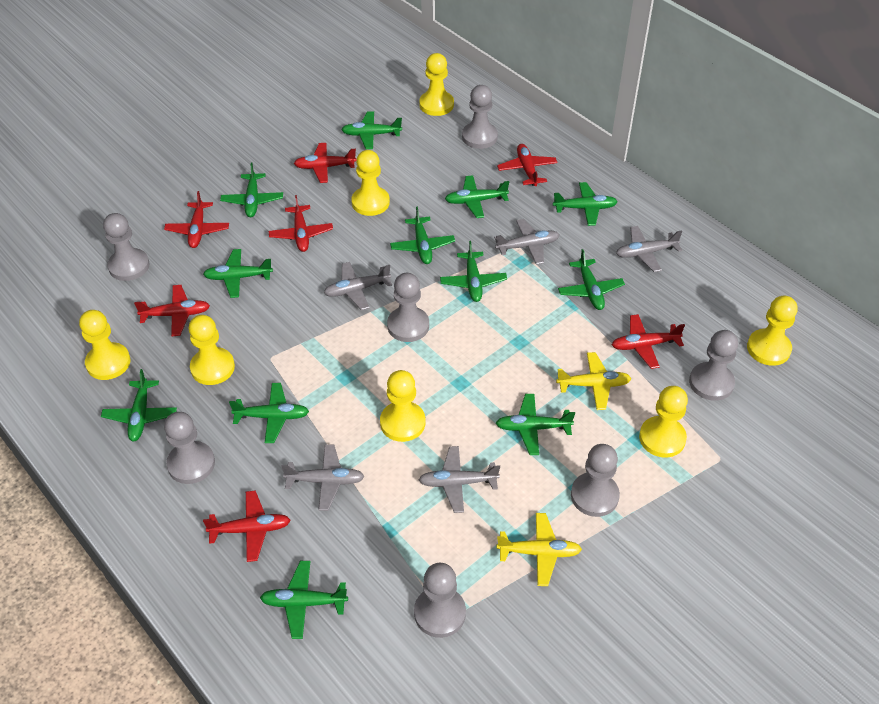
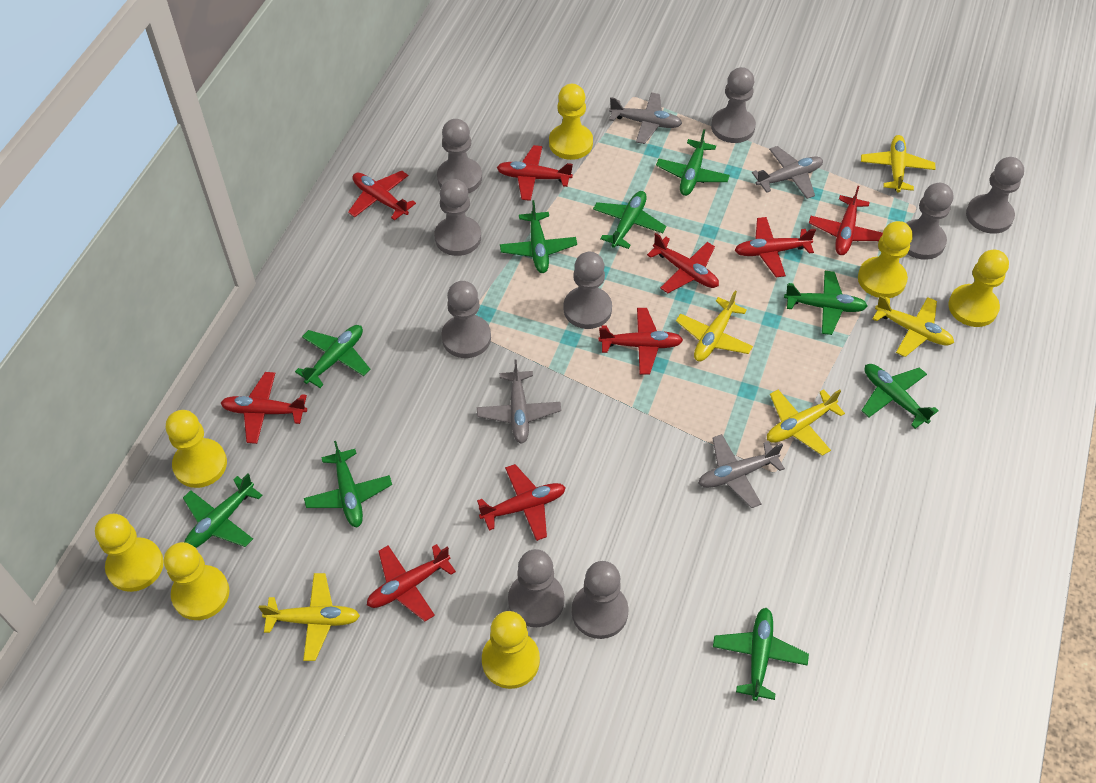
green plane: 12 -> 9
grey pawn: 7 -> 9
grey plane: 5 -> 4
red plane: 7 -> 9
yellow plane: 2 -> 5

